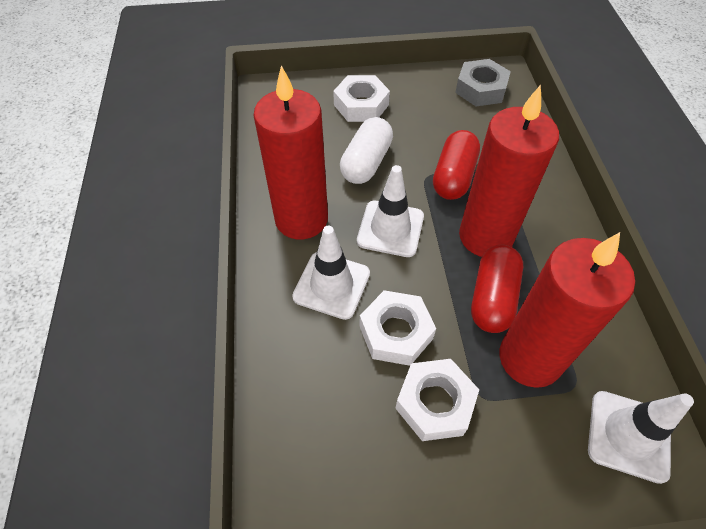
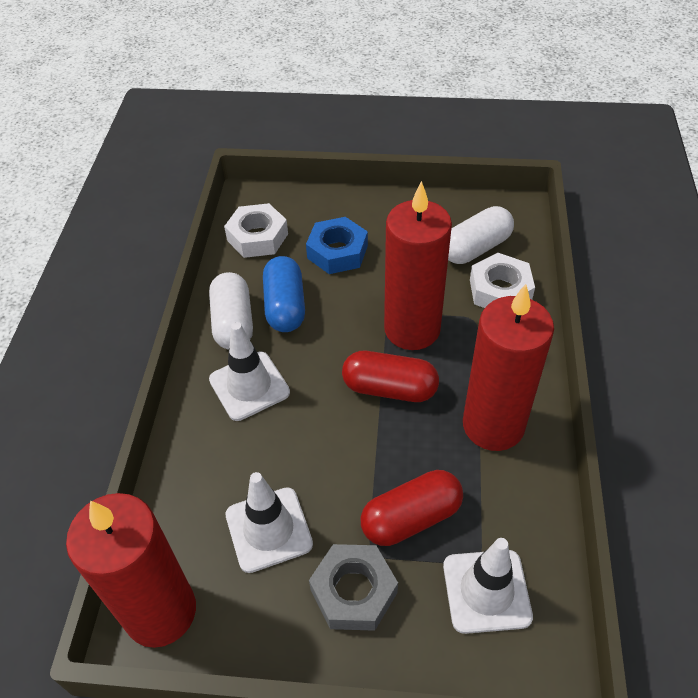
blue capsule: 0 -> 1
blue nut: 0 -> 1
white capsule: 1 -> 2
white nut: 3 -> 2

